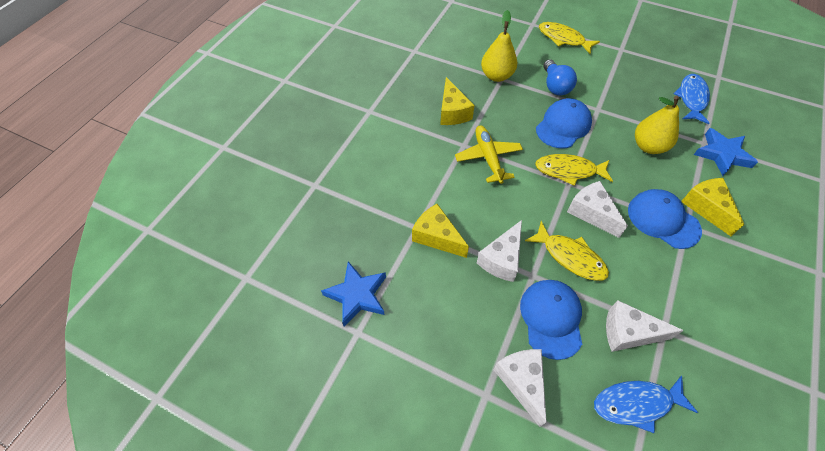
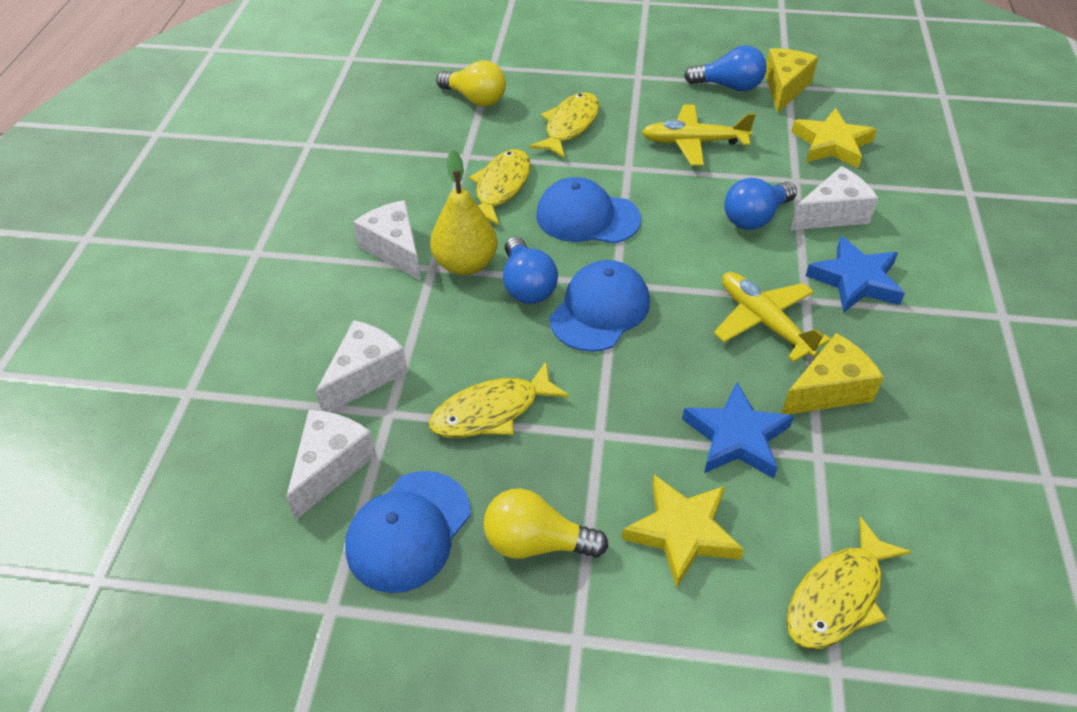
blue fish: 2 -> 0
blue light bulb: 1 -> 3
yellow cheese: 3 -> 2
yellow fish: 3 -> 4
yellow light bulb: 0 -> 2
yellow pear: 2 -> 1
yellow plane: 1 -> 2
yellow star: 0 -> 2

